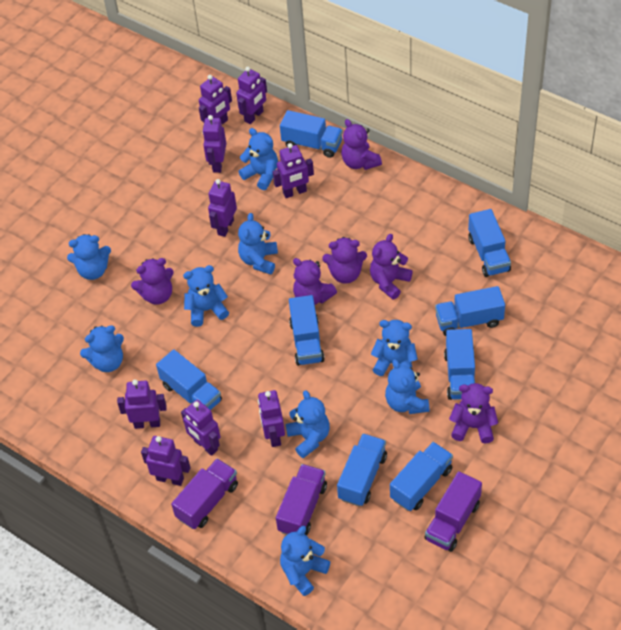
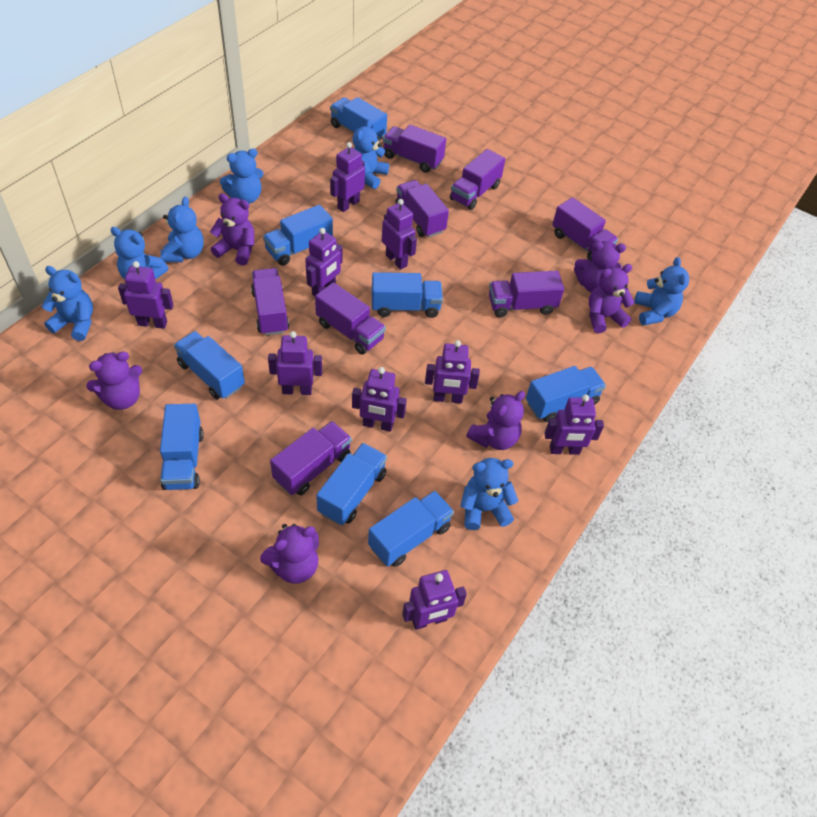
blue teddy bear: 9 -> 7
purple truck: 3 -> 8

